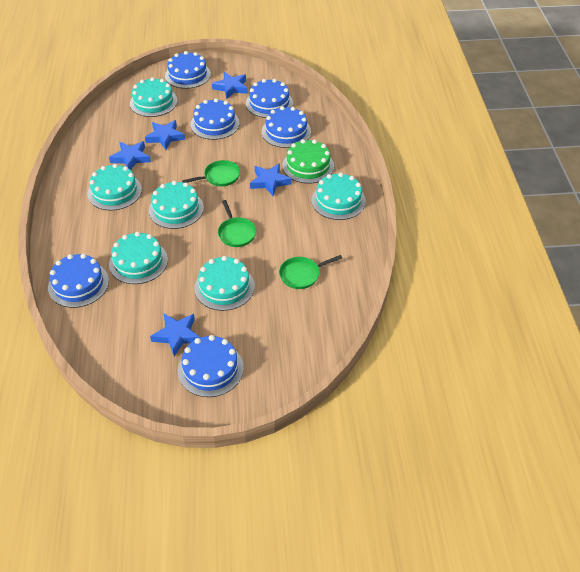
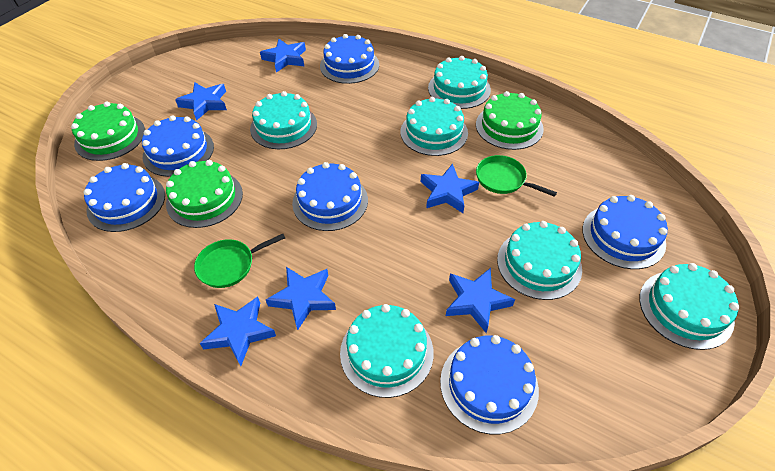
blue star: 5 -> 6
green cake: 1 -> 3
green pan: 3 -> 2

